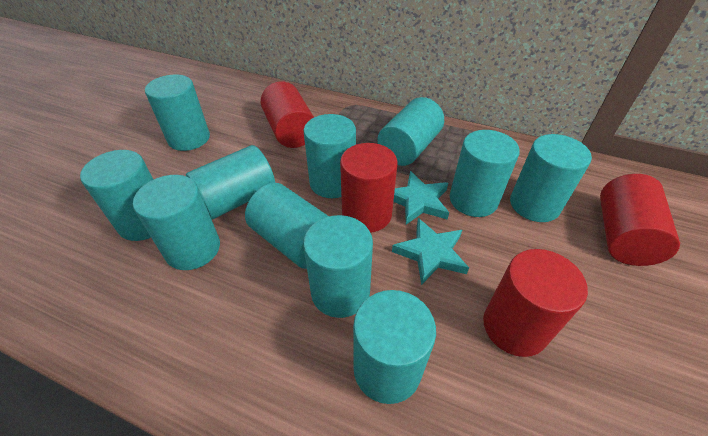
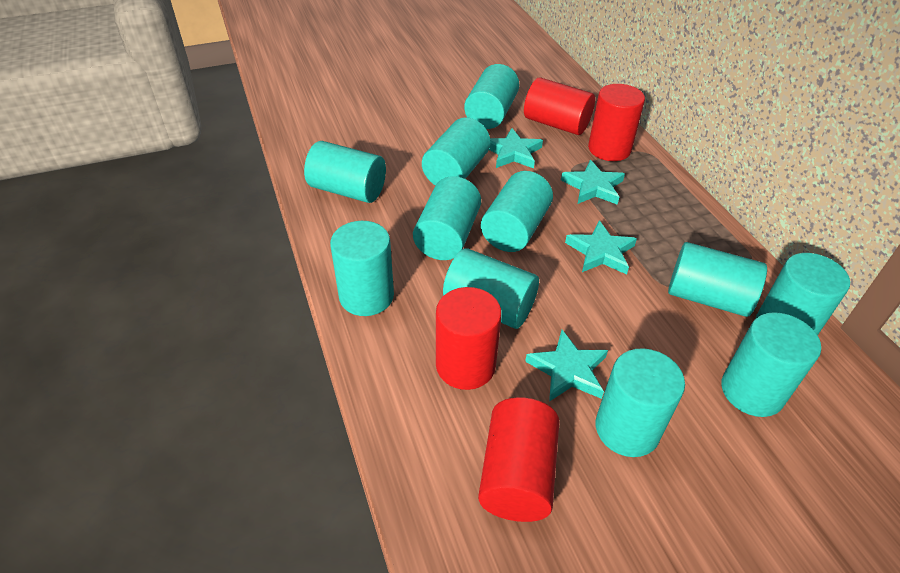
turquoise star: 2 -> 4

